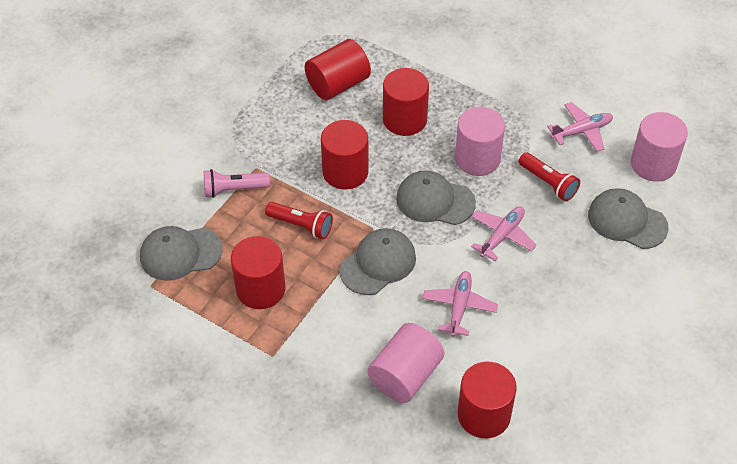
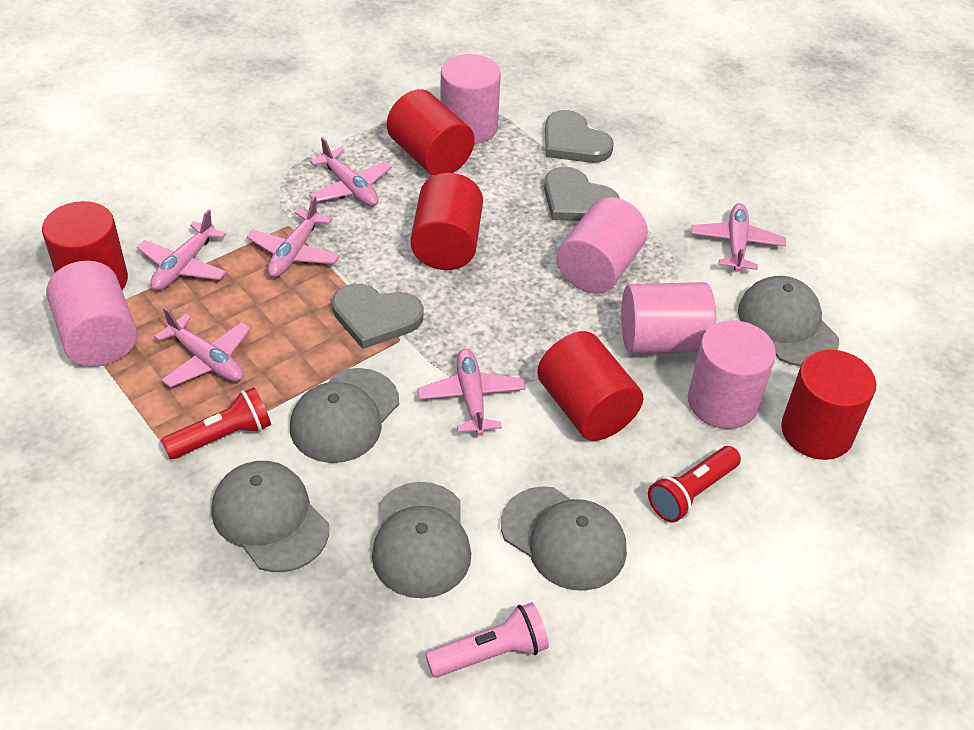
grey cap: 4 -> 5
grey heart: 0 -> 3
pink cylinder: 3 -> 5
pink plane: 3 -> 6

